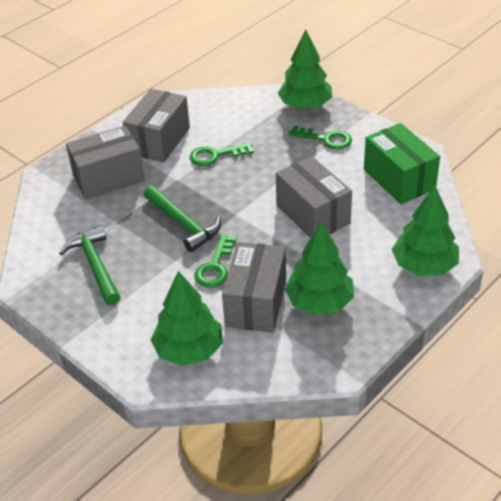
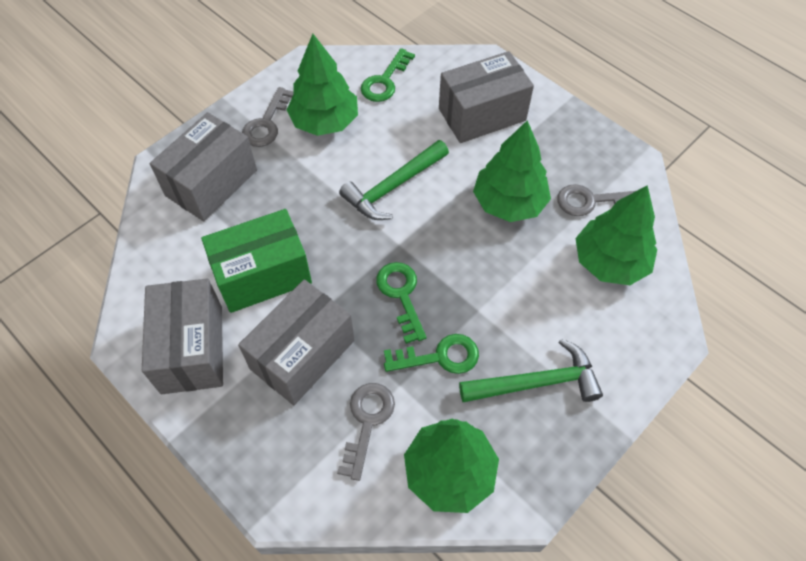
grey key: 0 -> 3

